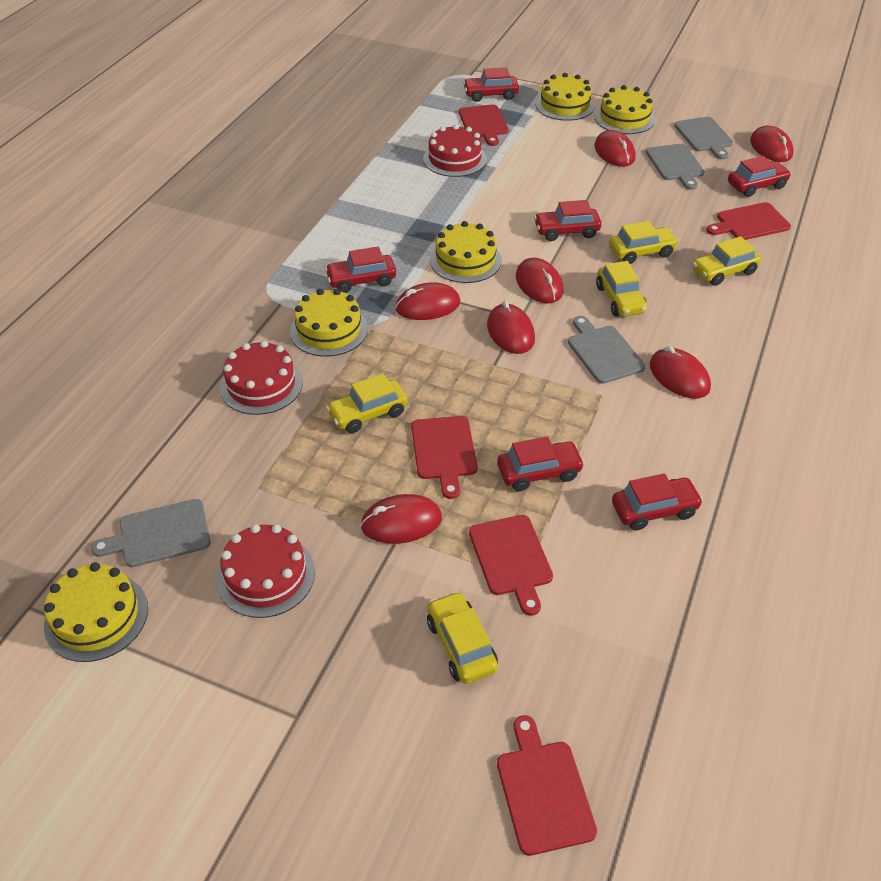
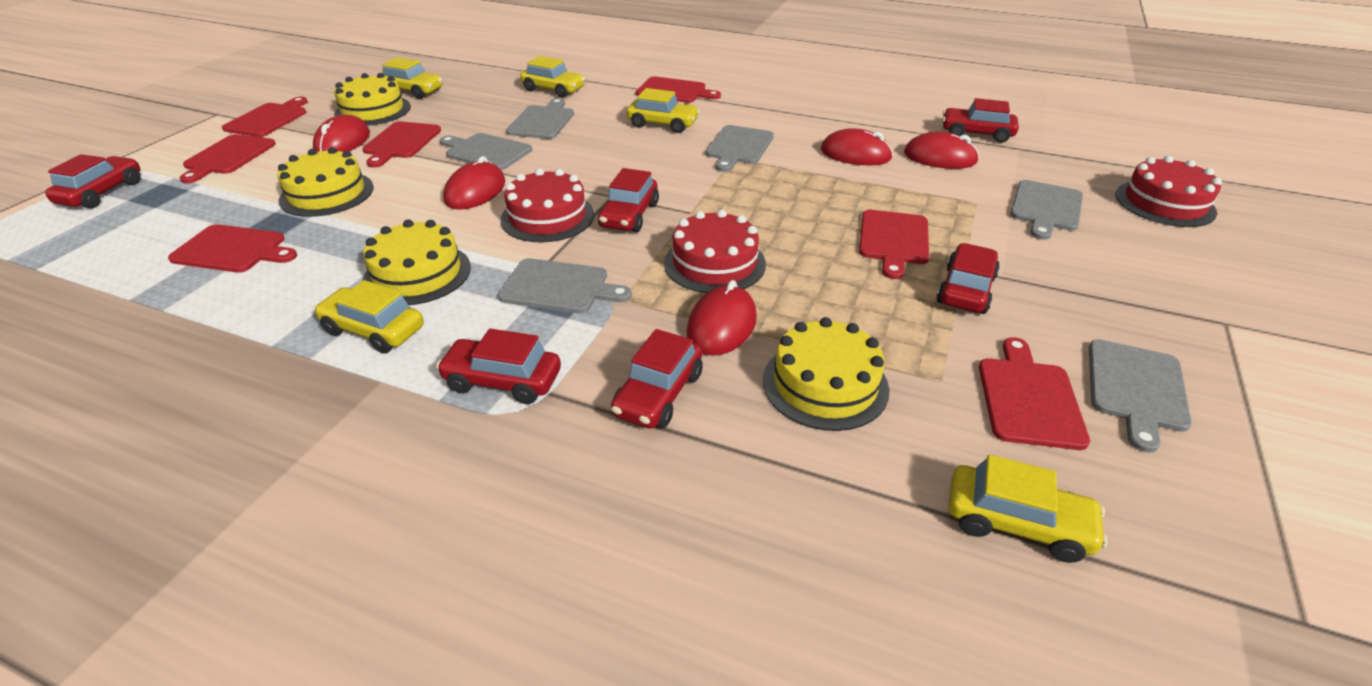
grey cutting board: 4 -> 6
red cutting board: 5 -> 7
red mouse: 7 -> 5
yellow cake: 5 -> 4

